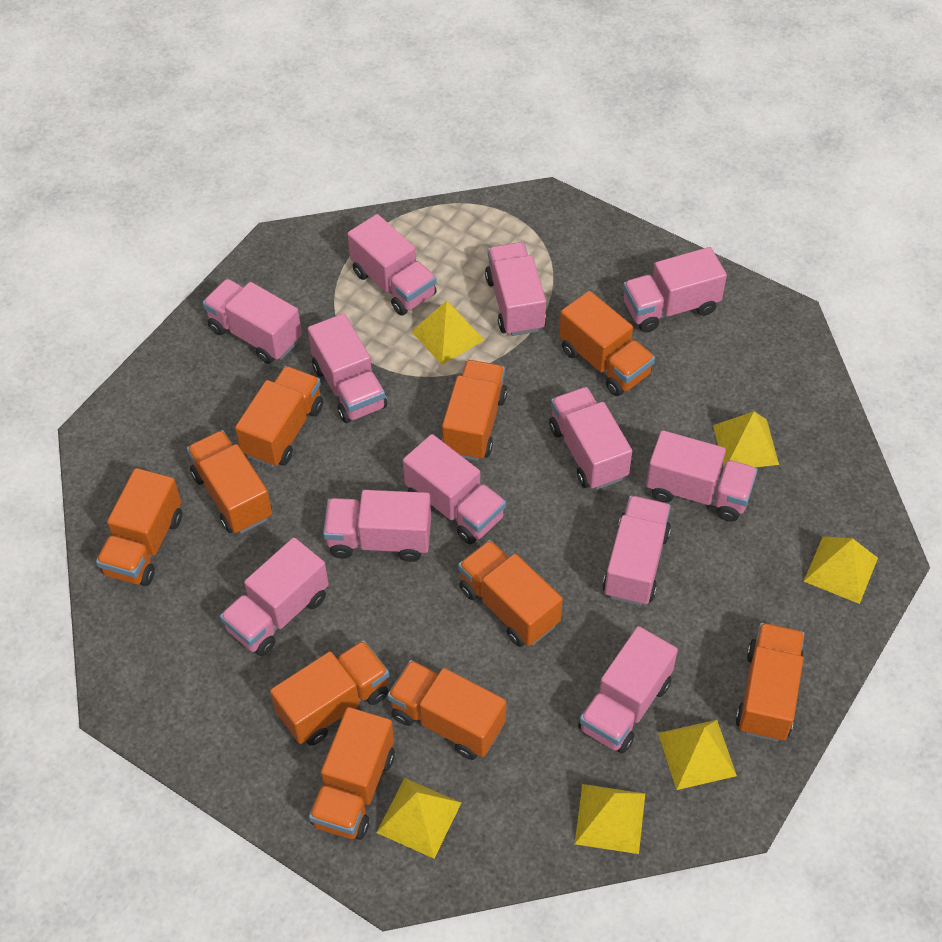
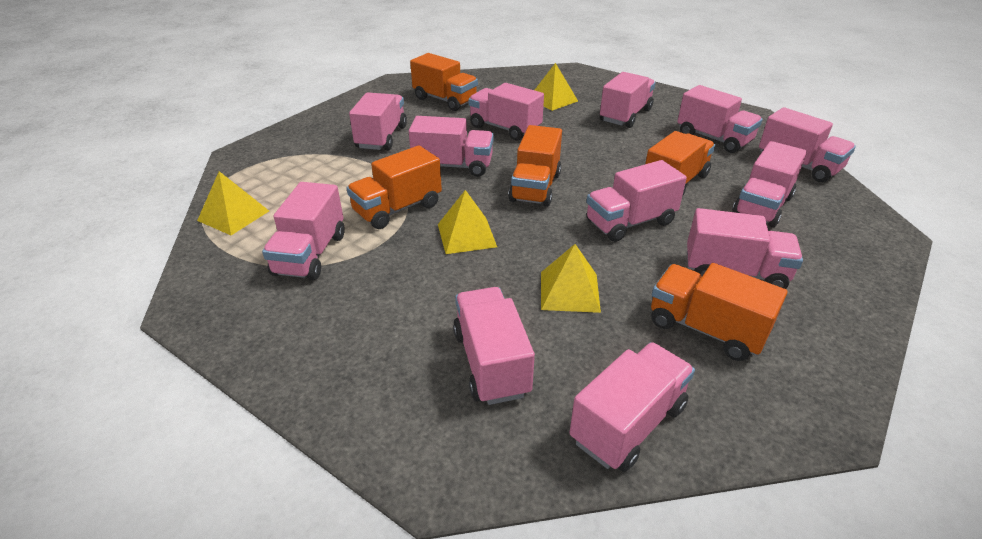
orange truck: 10 -> 5
yellow pyramid: 6 -> 4

